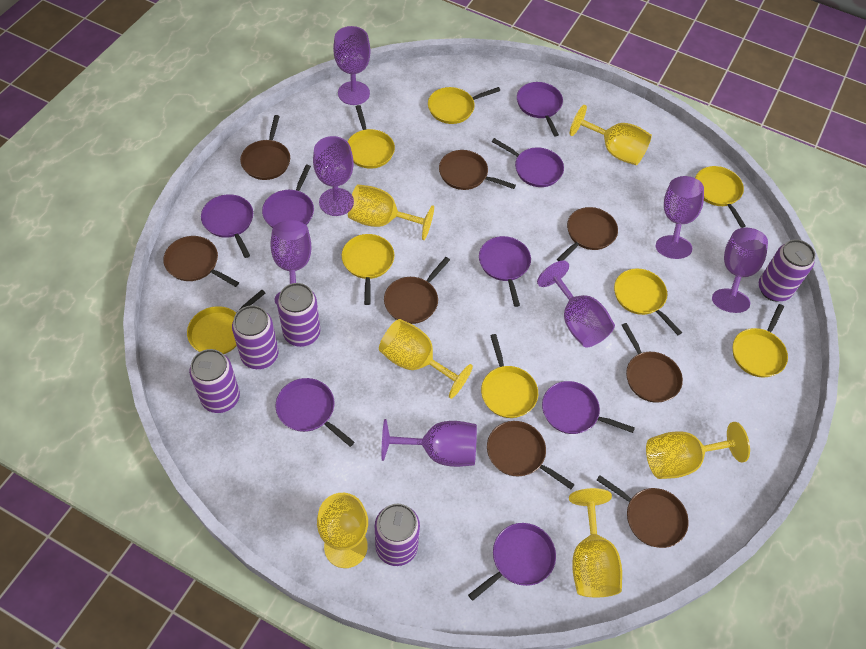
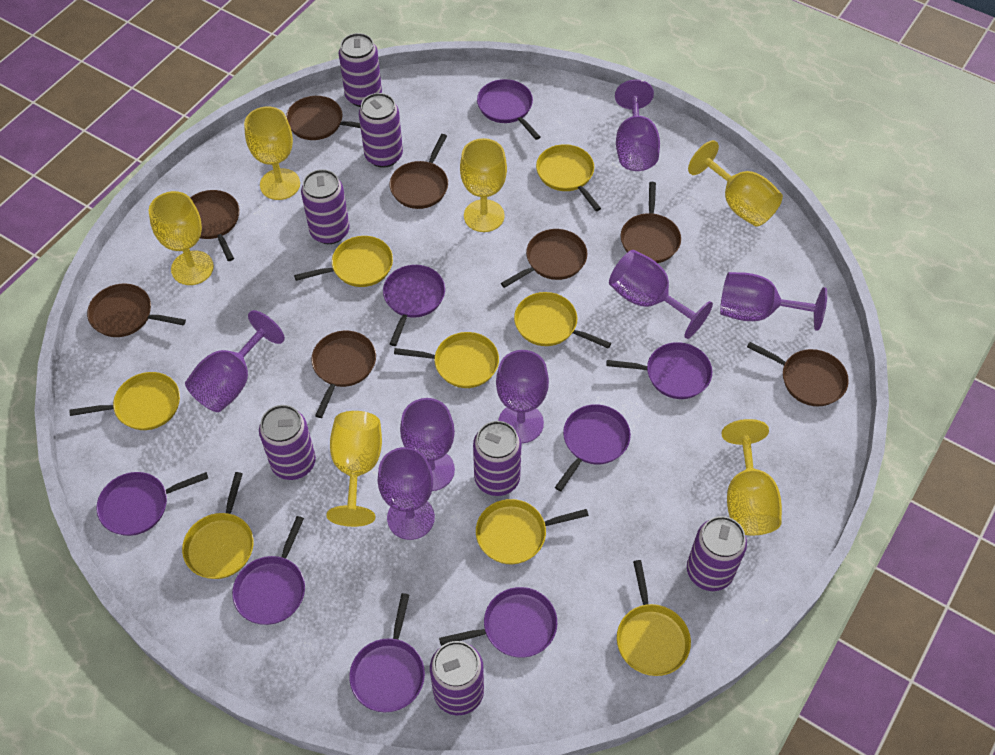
purple can: 5 -> 7

